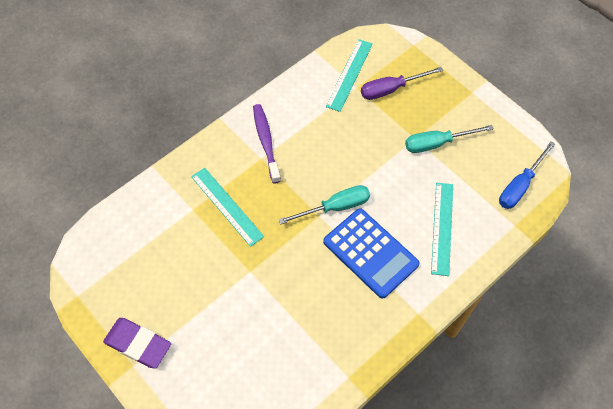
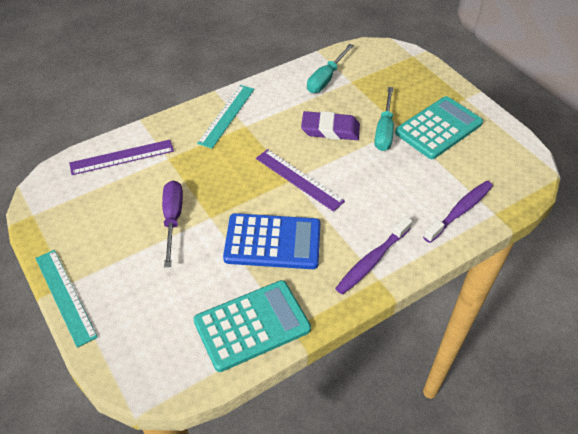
blue screwdriver: 1 -> 0
purple ruler: 0 -> 2
purple toothbrush: 1 -> 2
turquoise calculator: 0 -> 2
turquoise ruler: 3 -> 2

